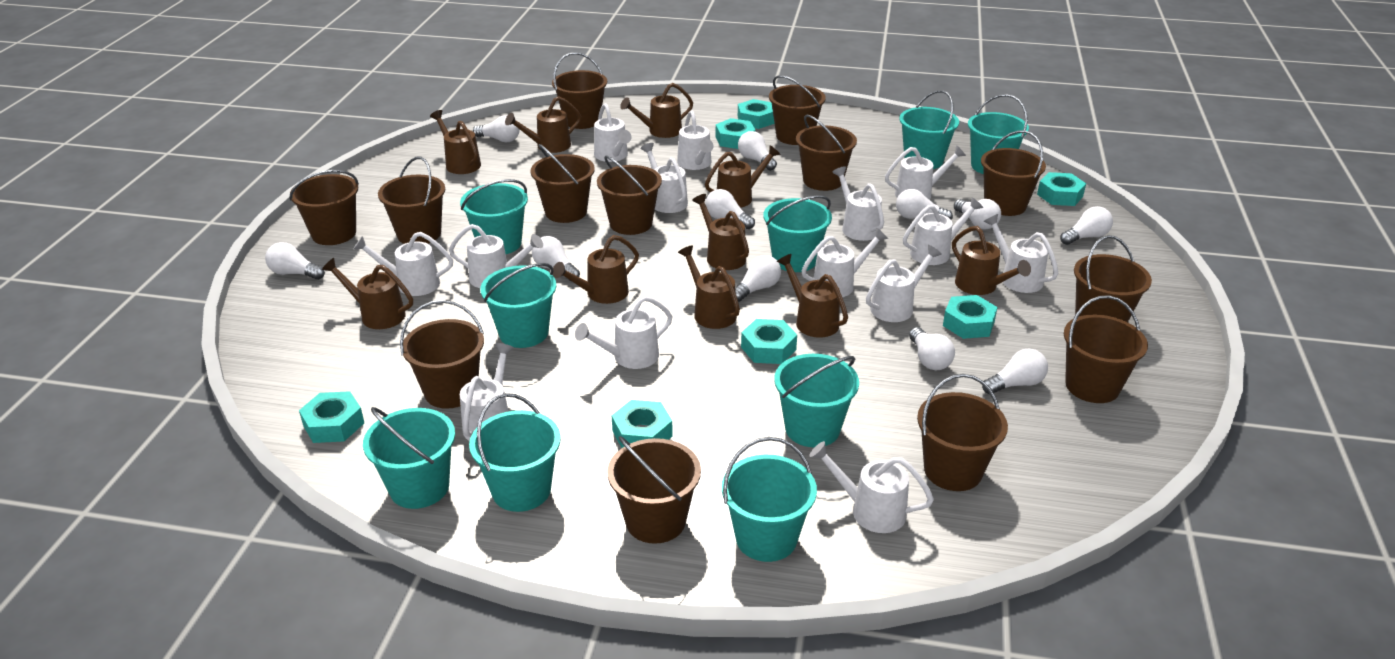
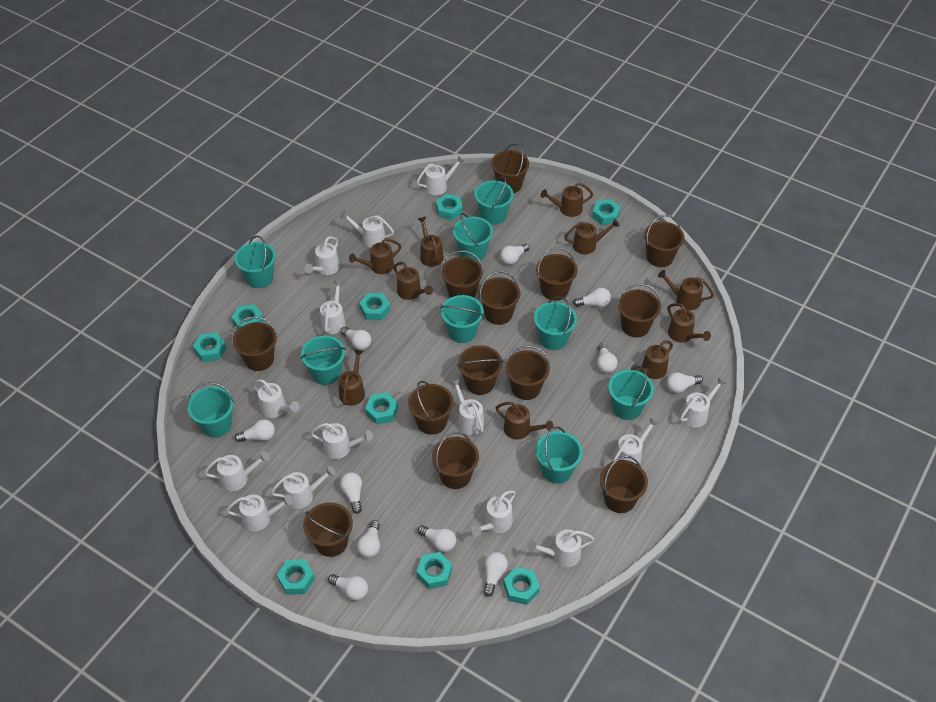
turquoise nut: 7 -> 9

